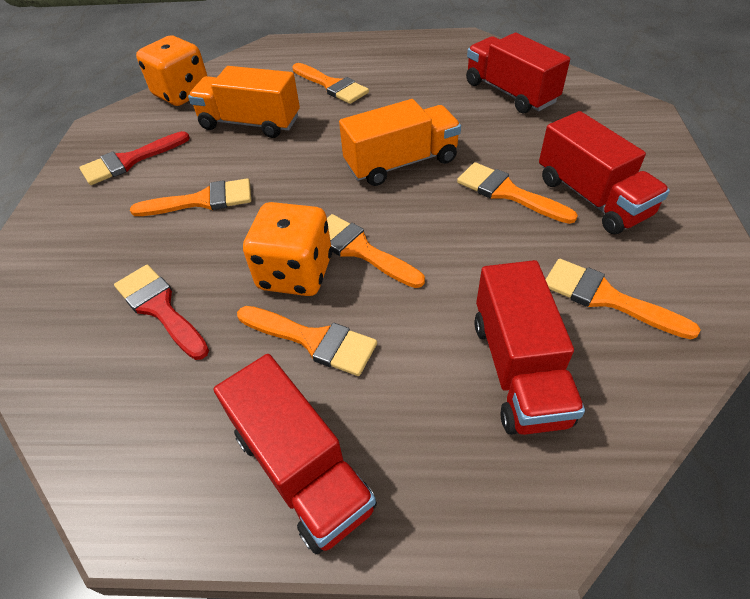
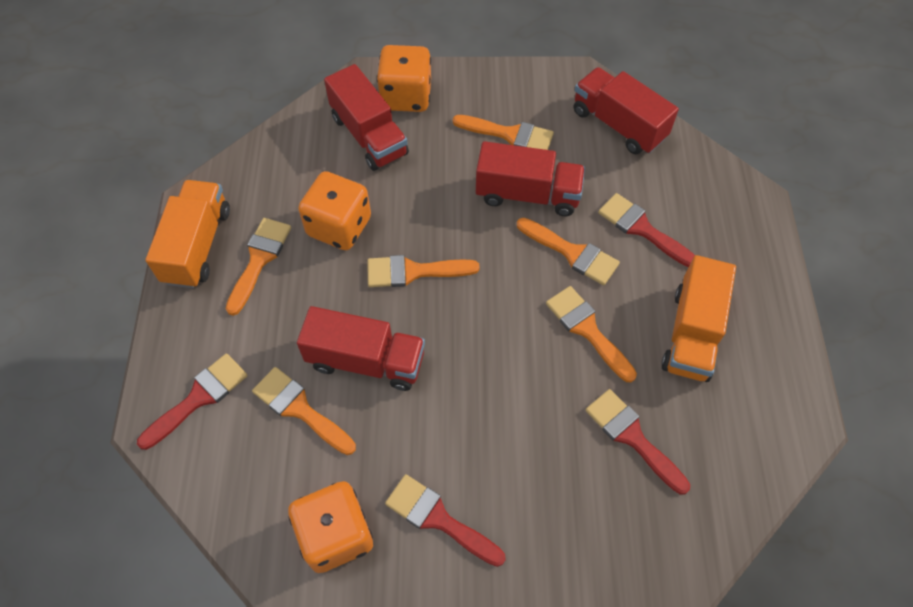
orange dice: 2 -> 3
red brush: 2 -> 4

